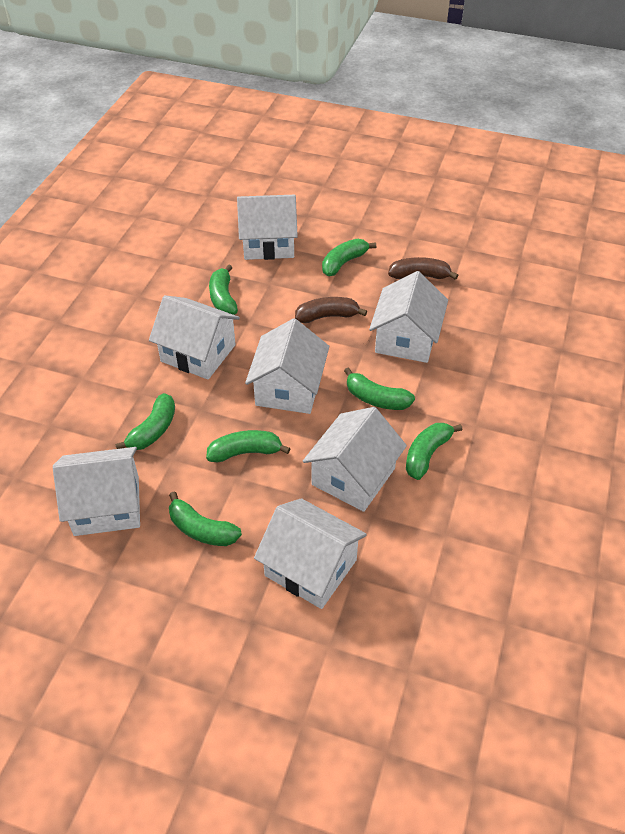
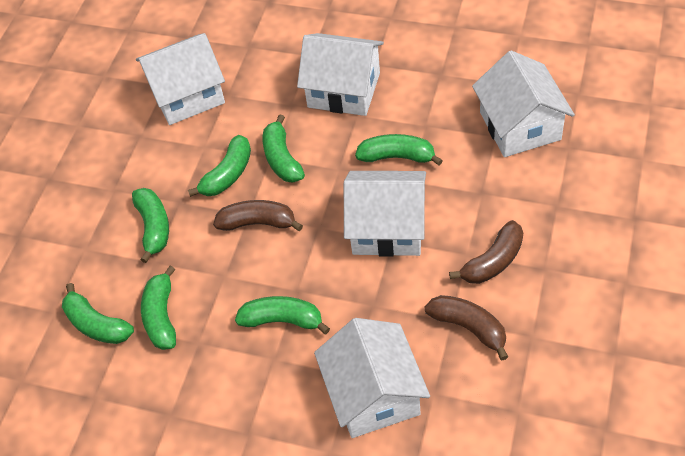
brown banana: 2 -> 3
white house: 7 -> 5

